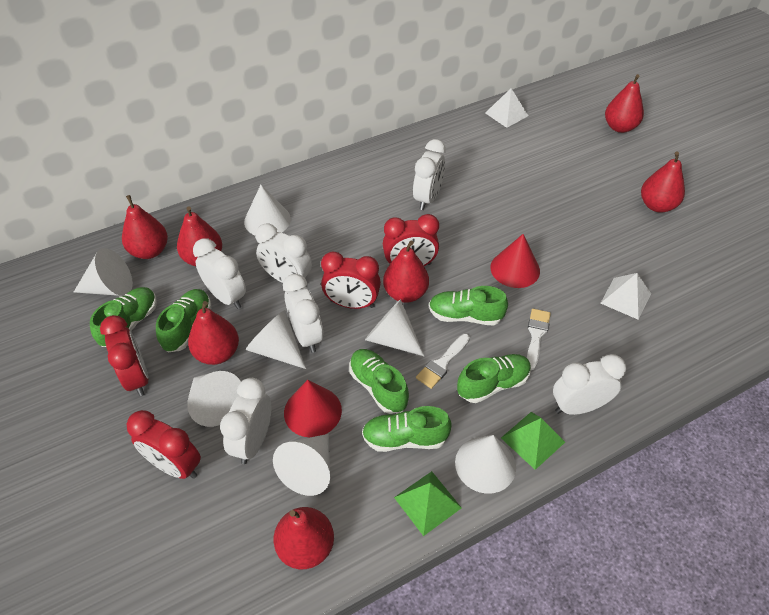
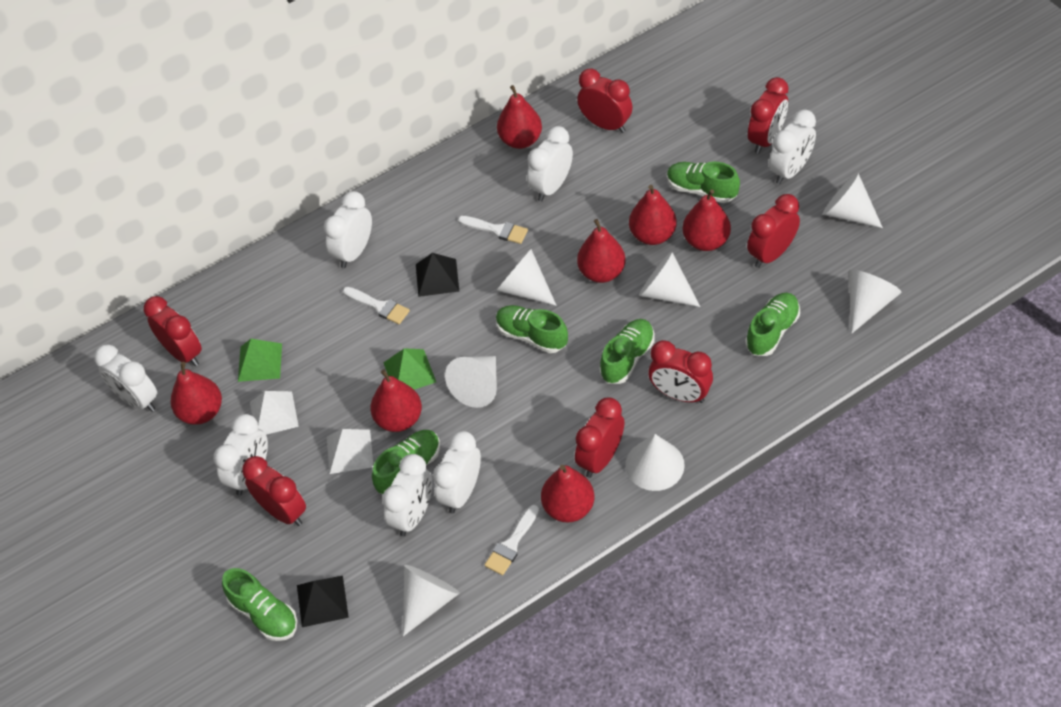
black pyramid: 0 -> 2
red clock: 4 -> 7
red cone: 2 -> 0
white brush: 2 -> 3
white clock: 6 -> 7

